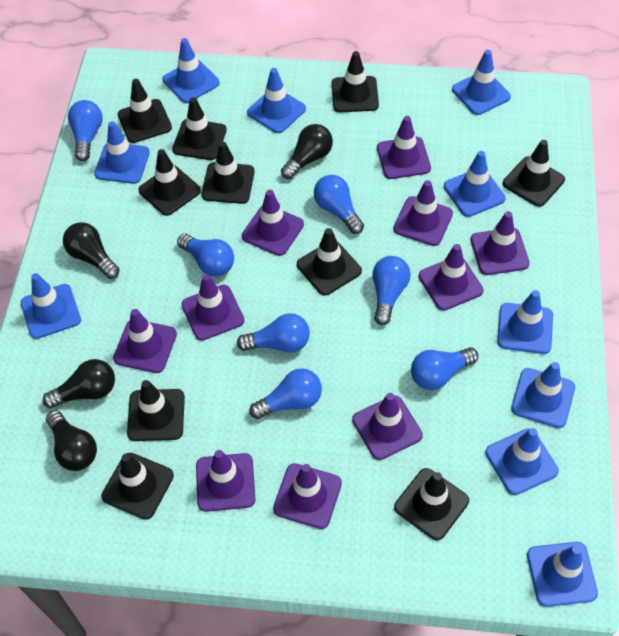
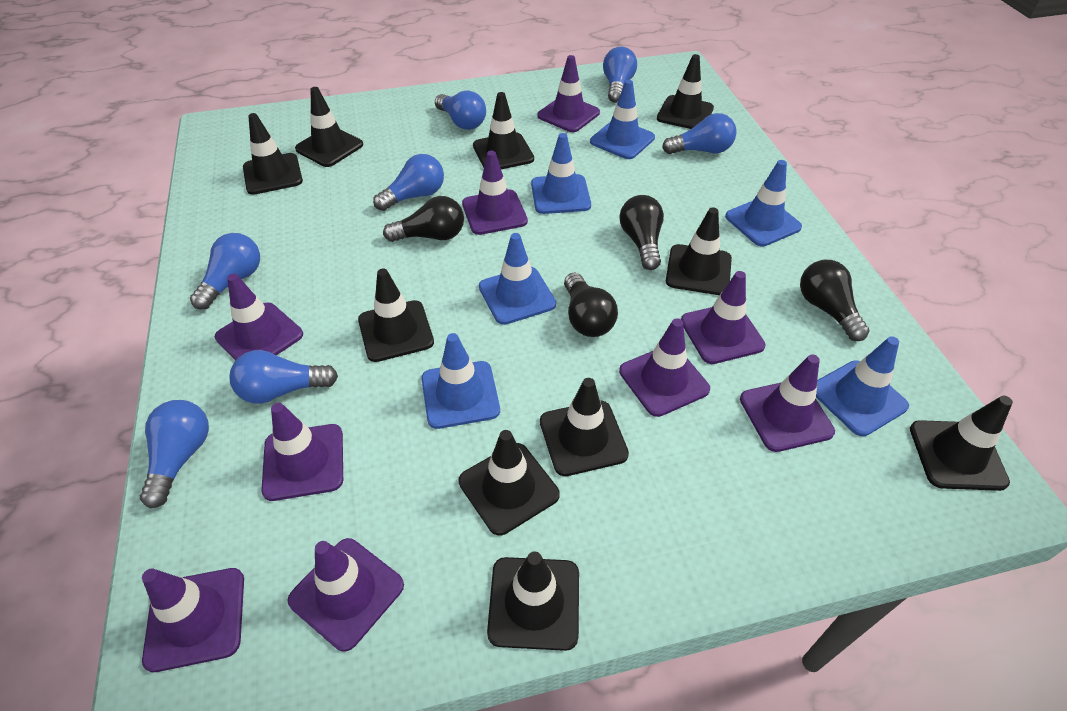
blue traffic cone: 10 -> 6
purple traffic cone: 10 -> 9

